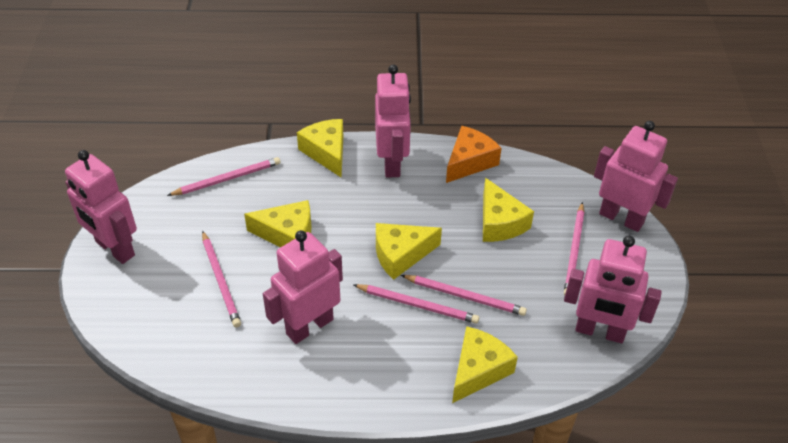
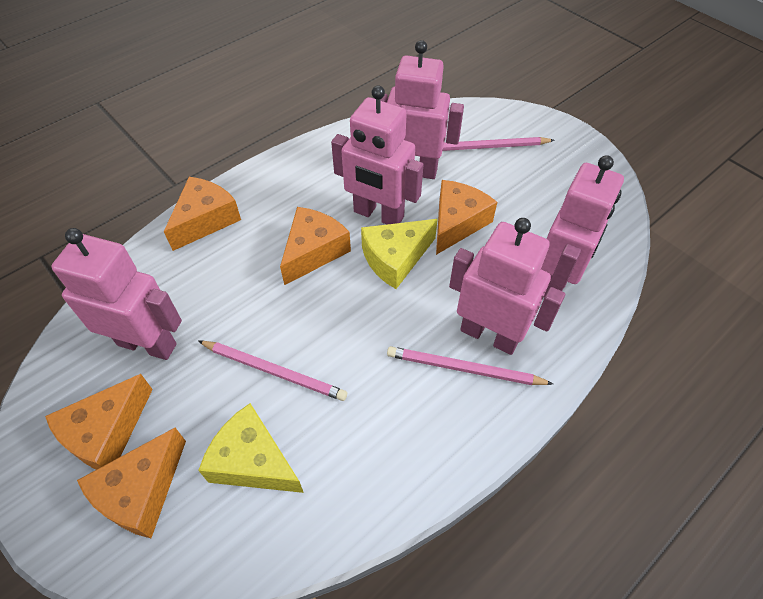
orange cheese: 1 -> 5
pink pencil: 5 -> 3
yellow cheese: 5 -> 2

